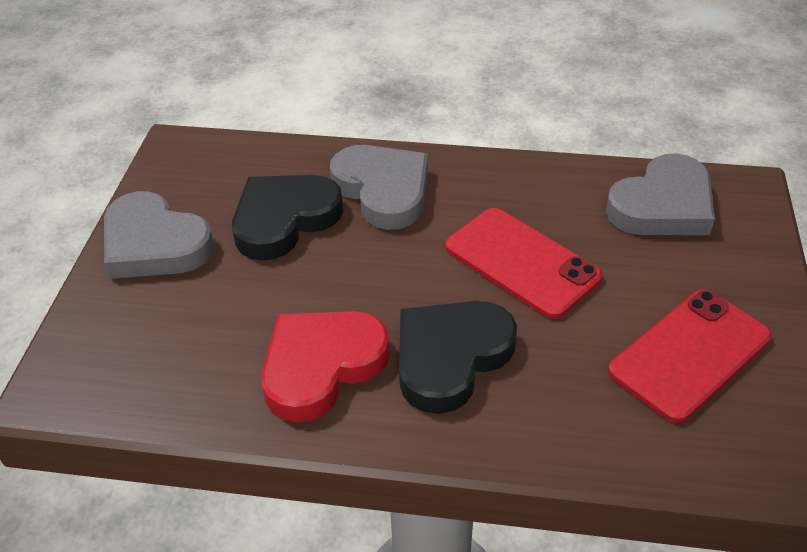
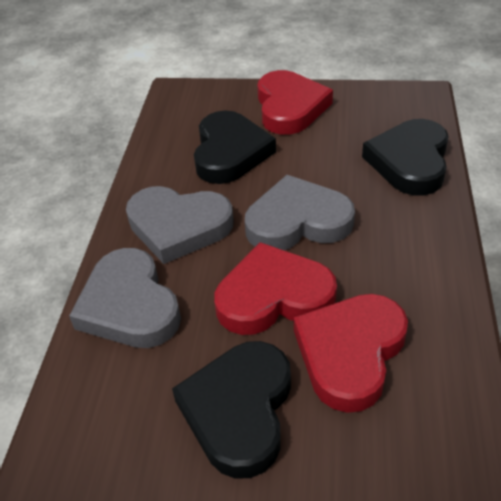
black heart: 2 -> 3
red heart: 1 -> 3
red phone: 2 -> 0

